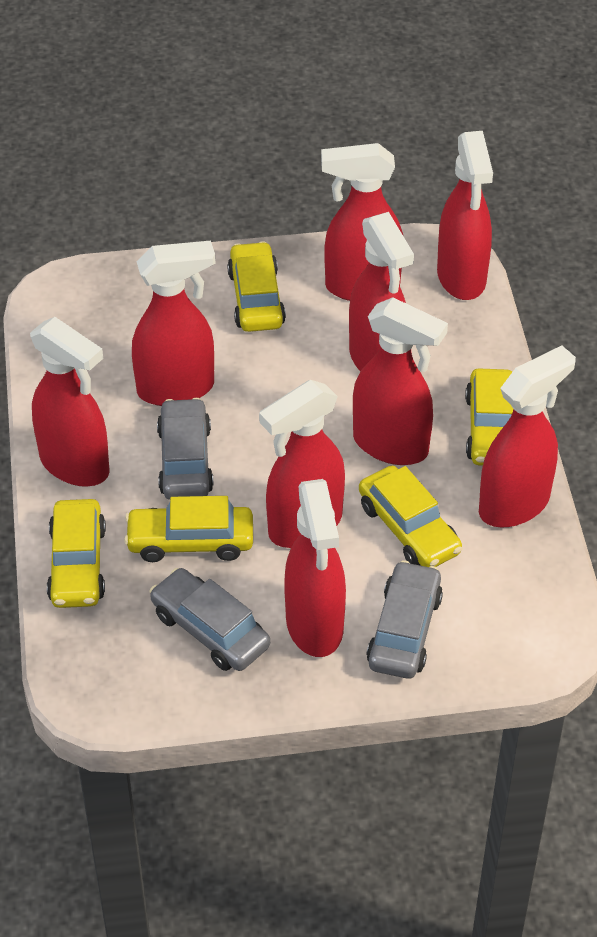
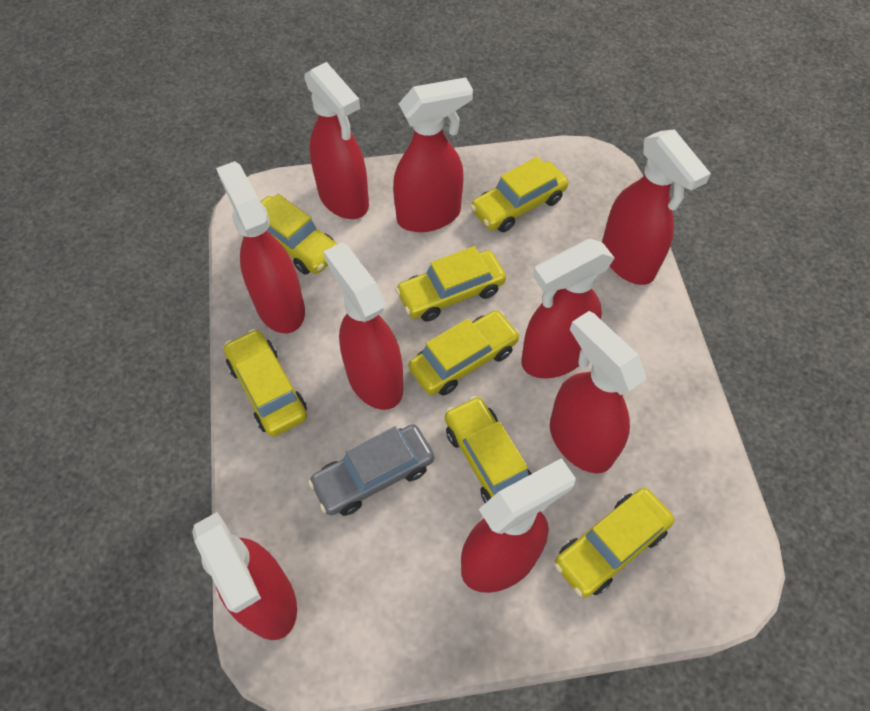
grey car: 3 -> 1
yellow car: 5 -> 7

